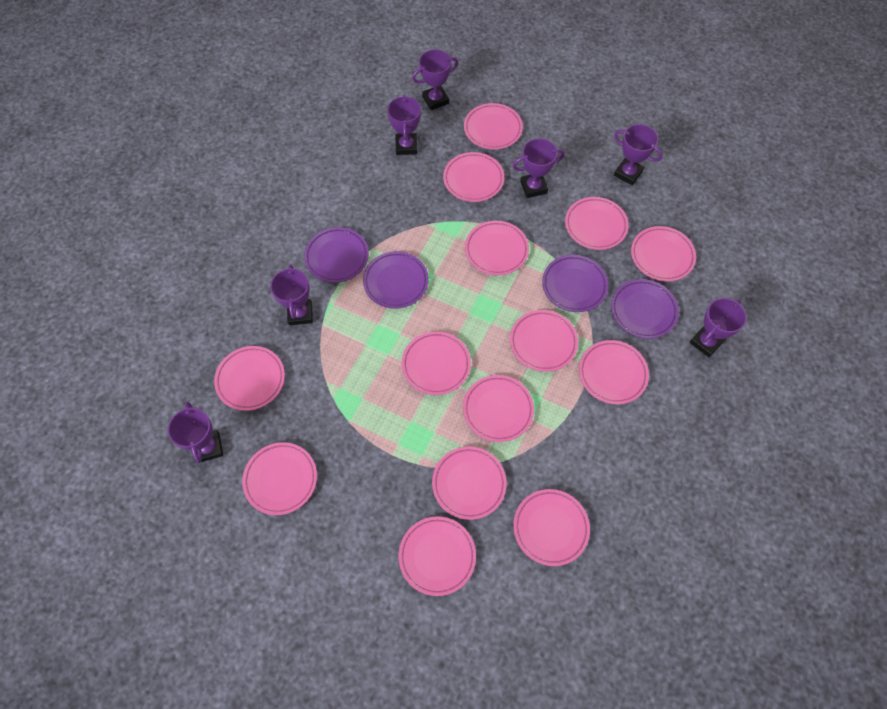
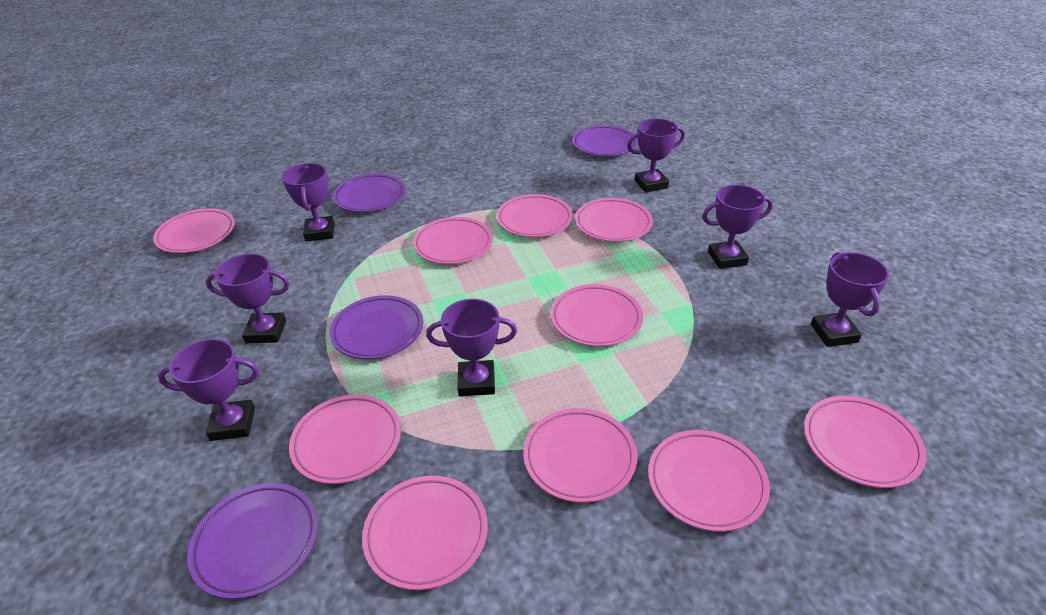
pink plate: 14 -> 10

